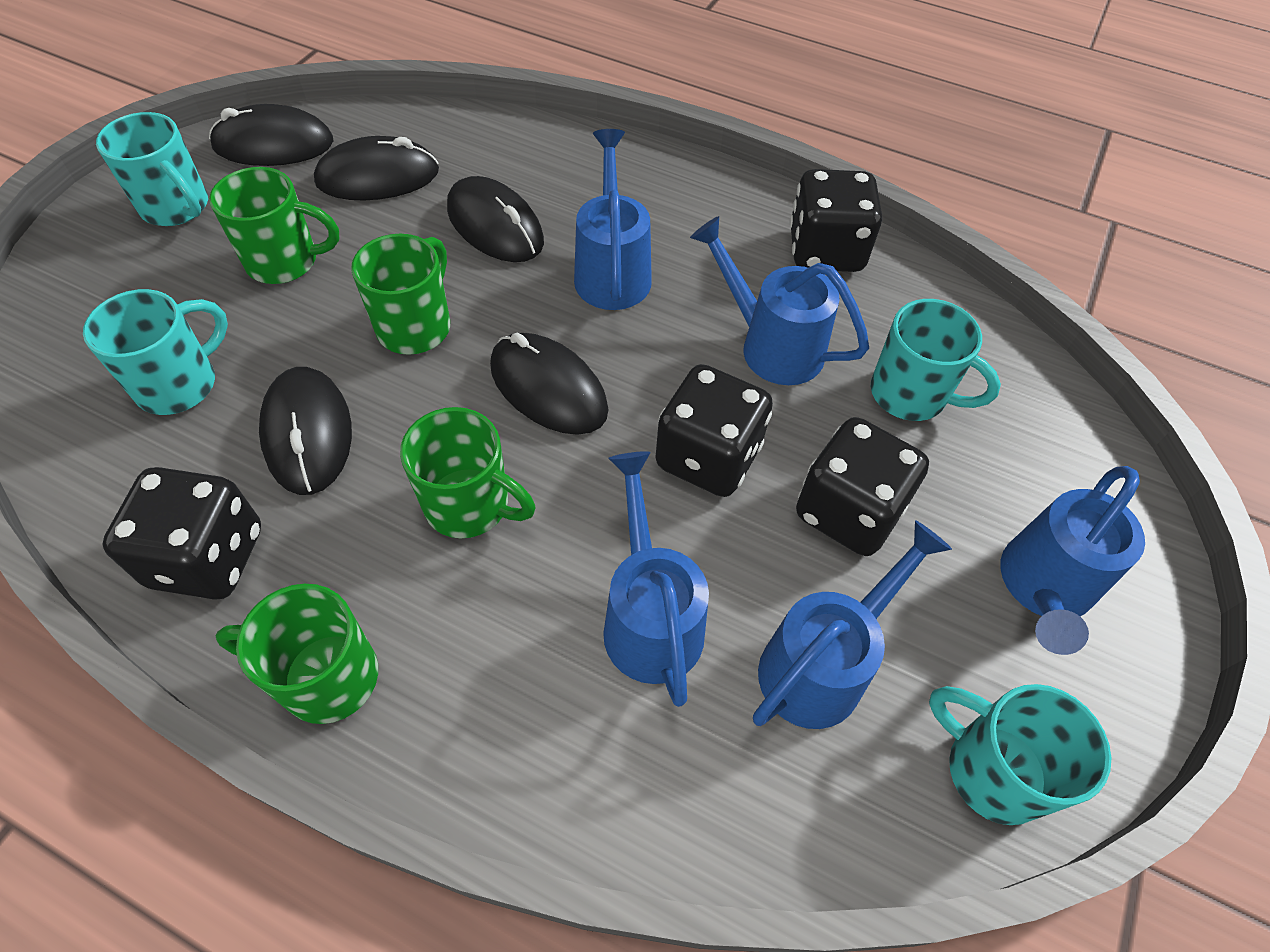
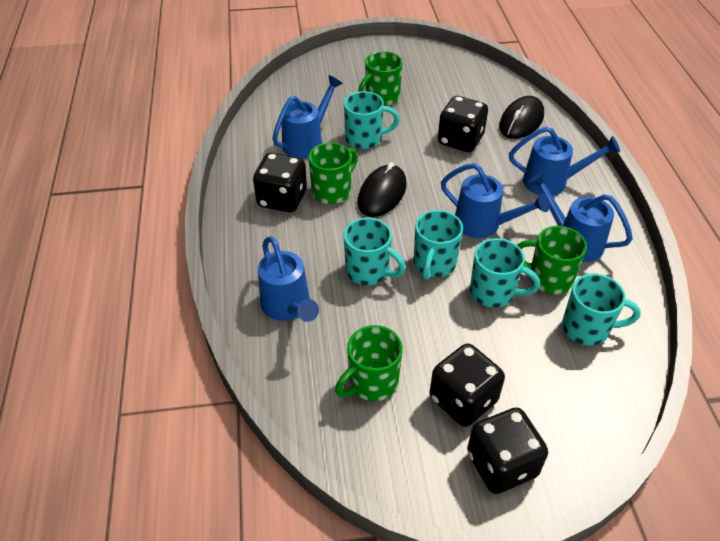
black mouse: 5 -> 2
turquoise mug: 4 -> 5

